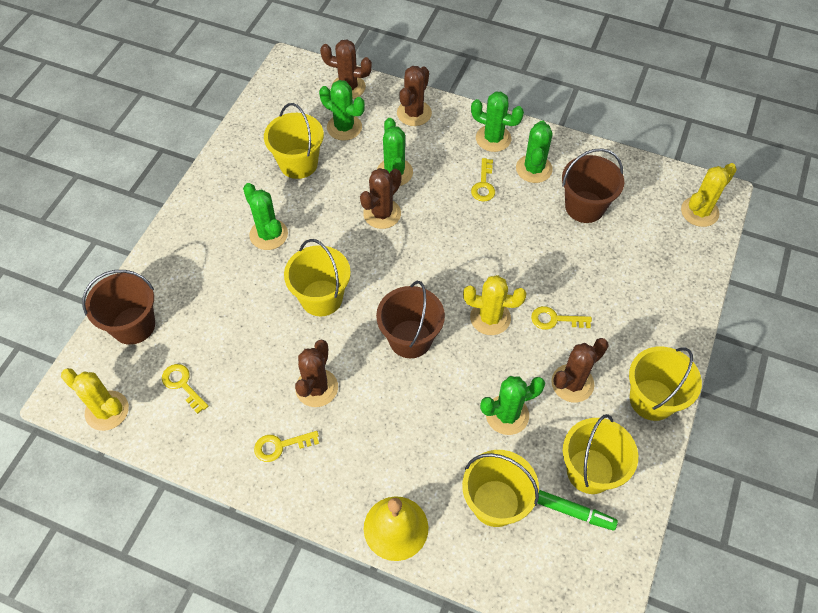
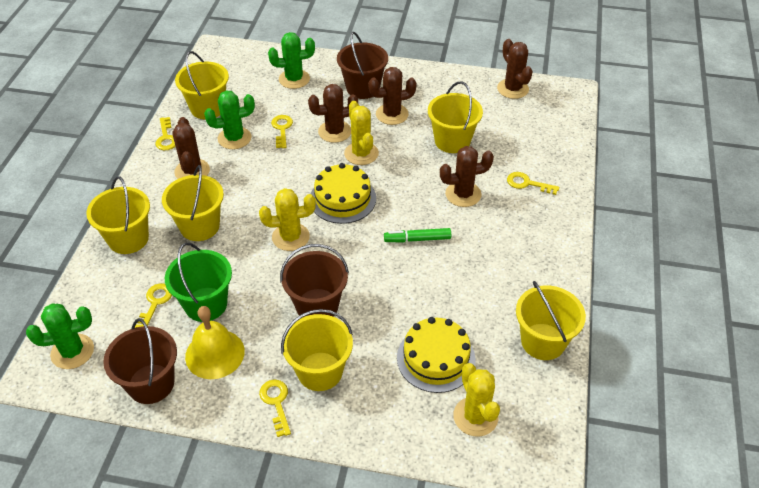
green bucket: 0 -> 1
green cactus: 6 -> 3
yellow bucket: 5 -> 6
yellow cake: 0 -> 2
yellow key: 4 -> 5

